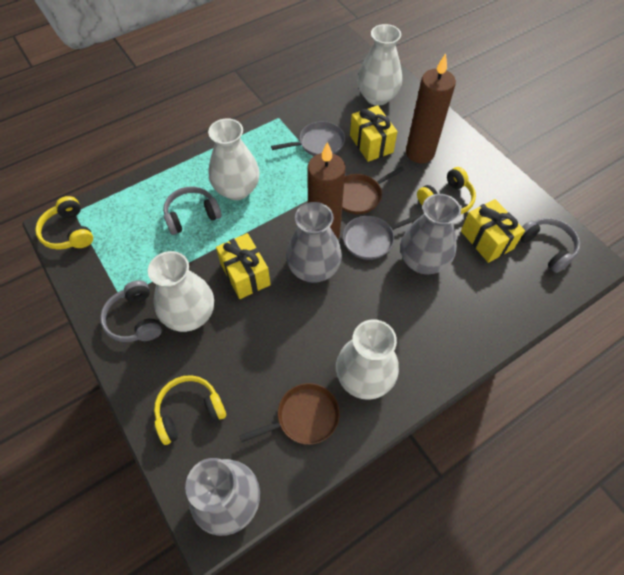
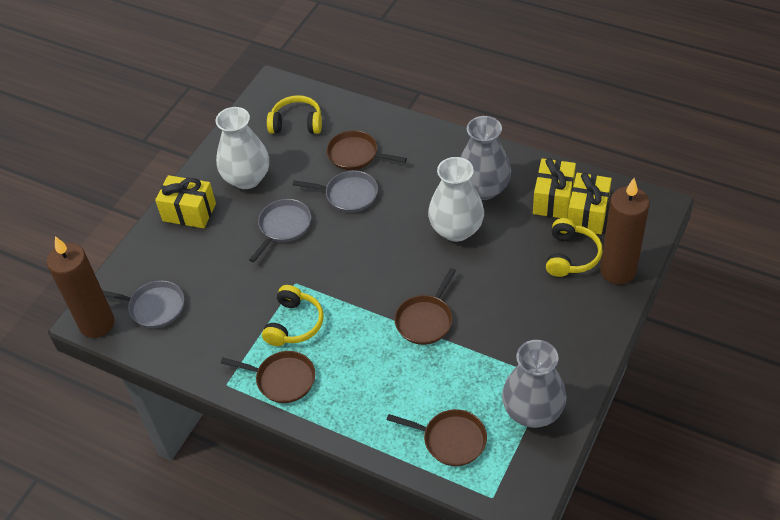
brown pan: 2 -> 4
grey headphones: 3 -> 0
grey pan: 2 -> 3
grey vase: 3 -> 2
white vase: 4 -> 2

